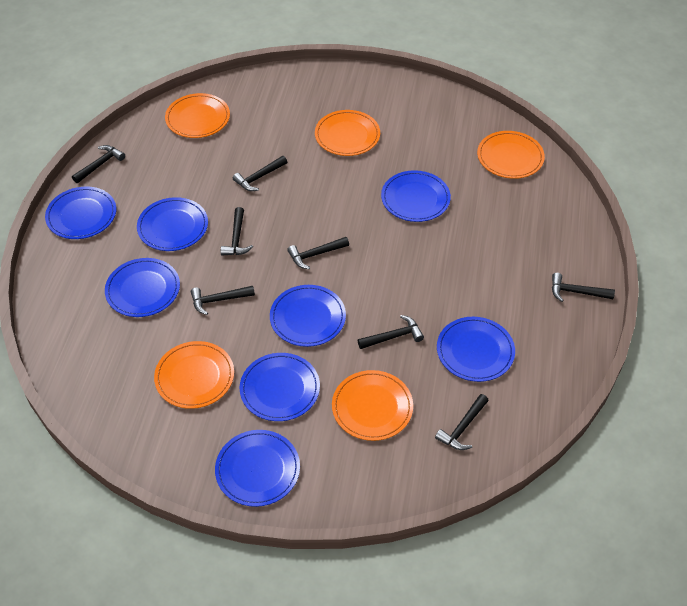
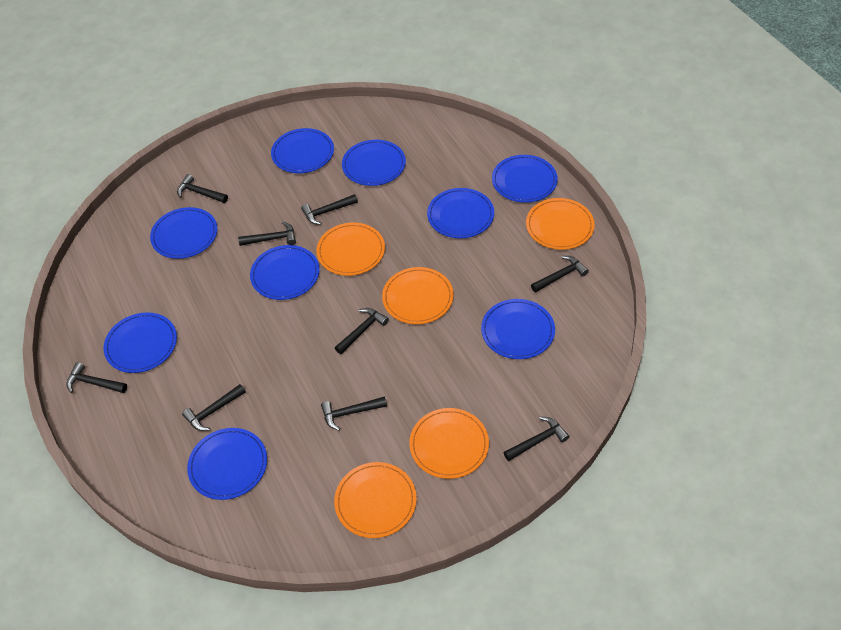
black hammer: 8 -> 9
blue plate: 8 -> 9

